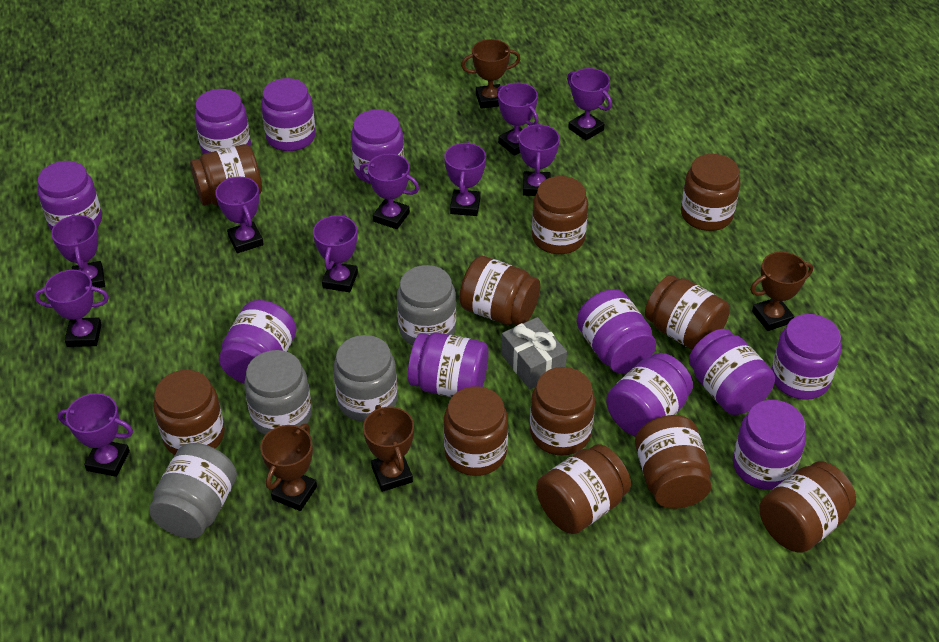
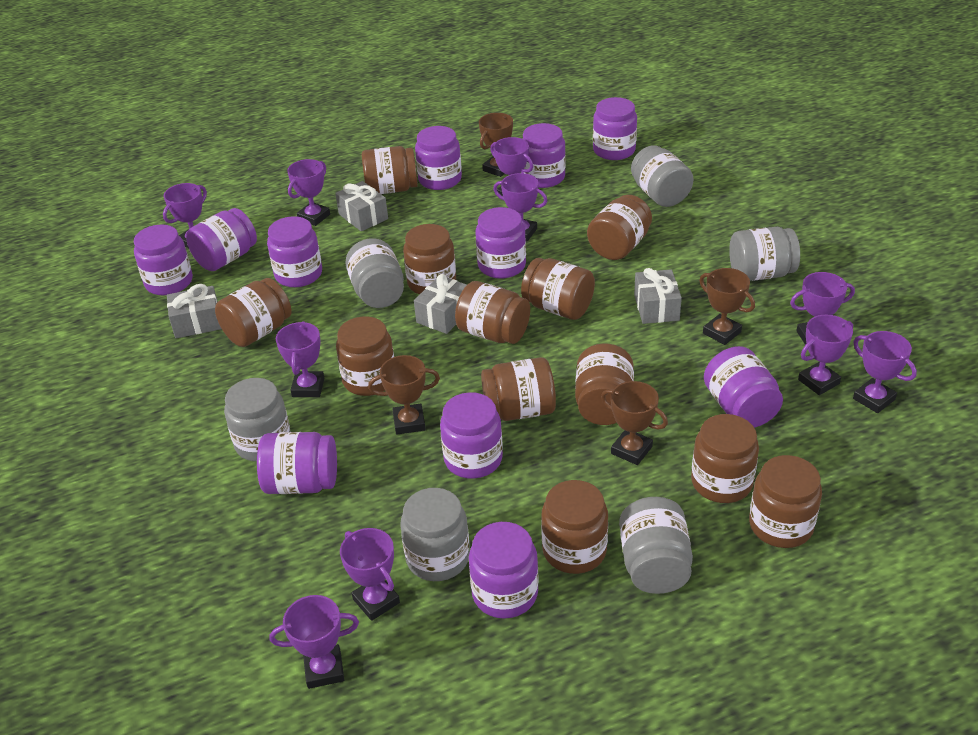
brown jar: 11 -> 12
grey gift: 1 -> 4
grey jar: 4 -> 6

